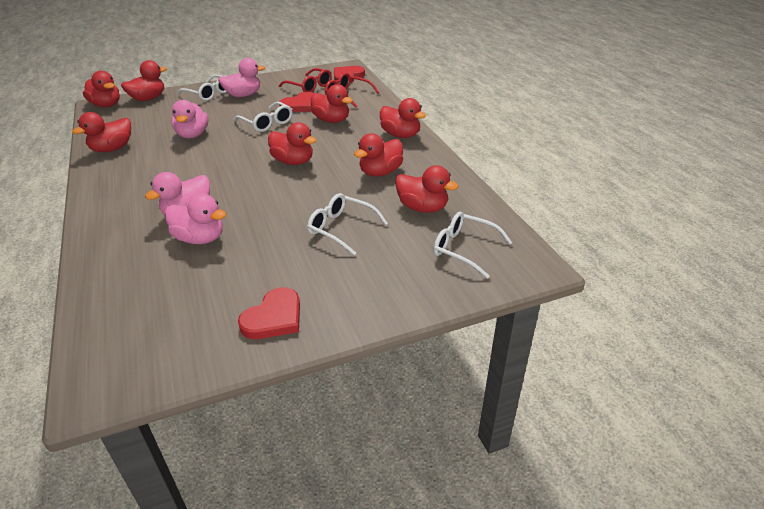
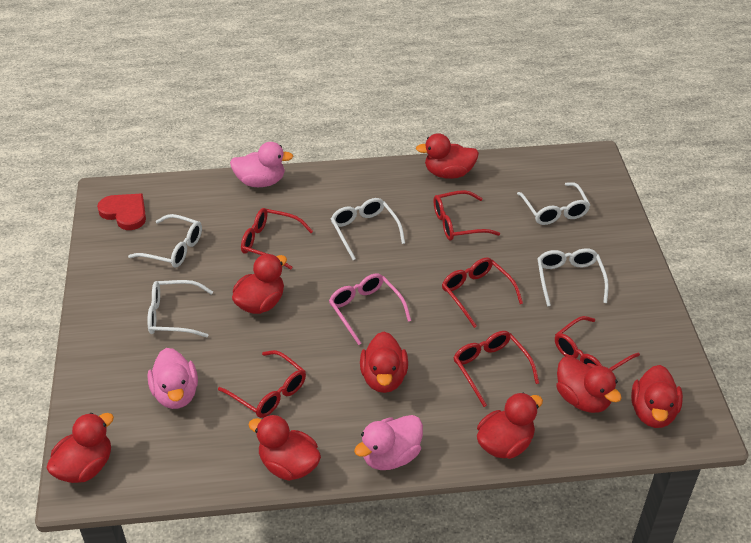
pink duck: 4 -> 3
pink glasses: 0 -> 1
red glasses: 2 -> 6
red heart: 3 -> 1
white glasses: 4 -> 5

